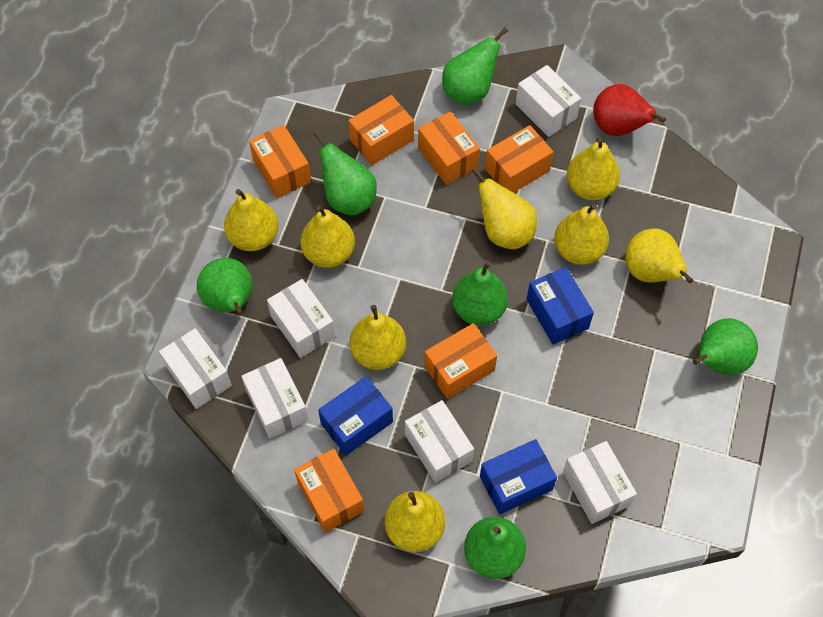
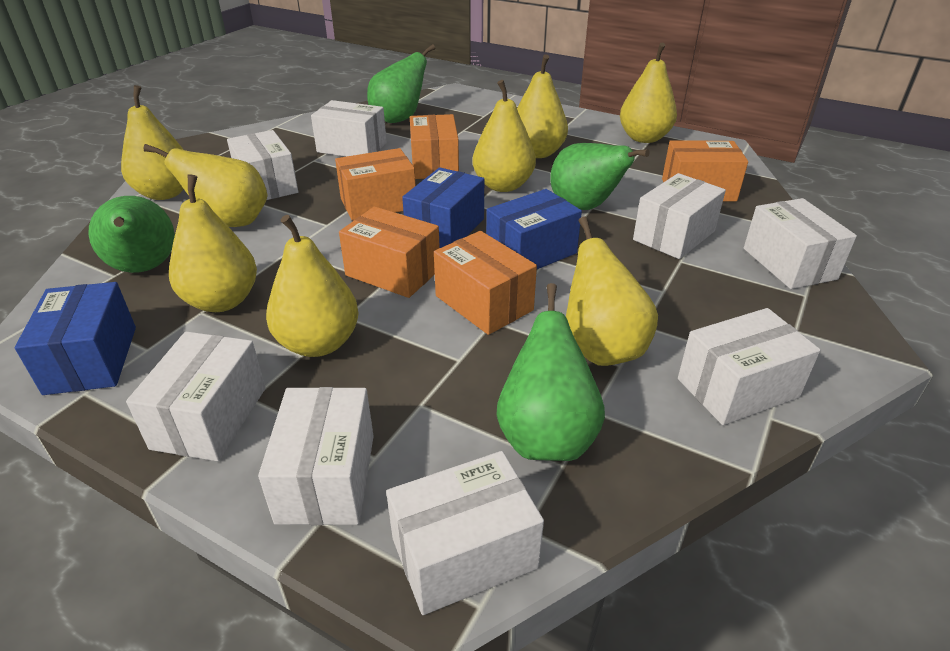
green pear: 6 -> 4
orange box: 6 -> 5
red pear: 1 -> 0
white box: 6 -> 8

